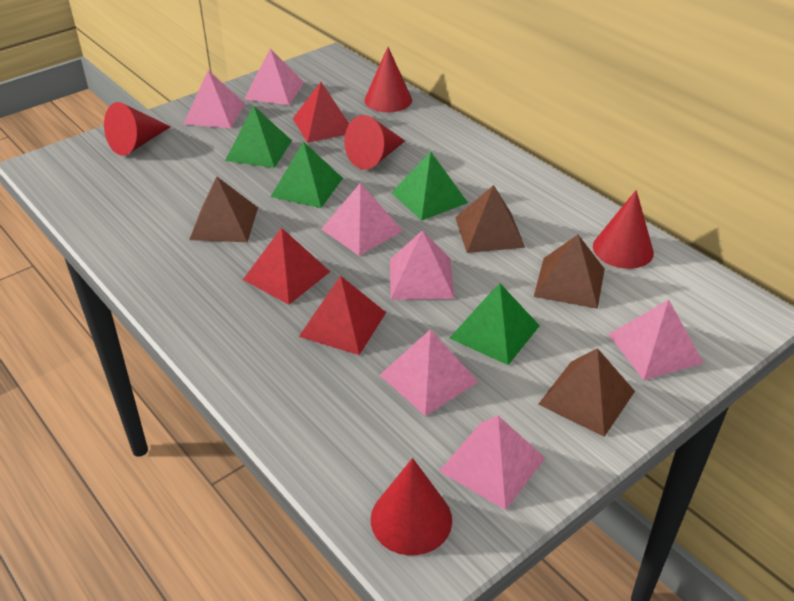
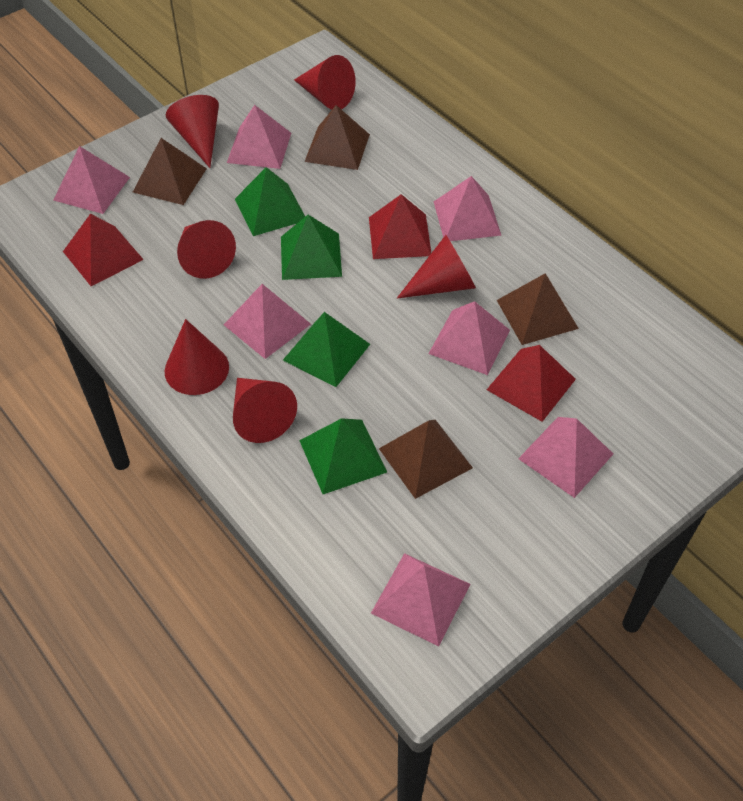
red cone: 5 -> 6

